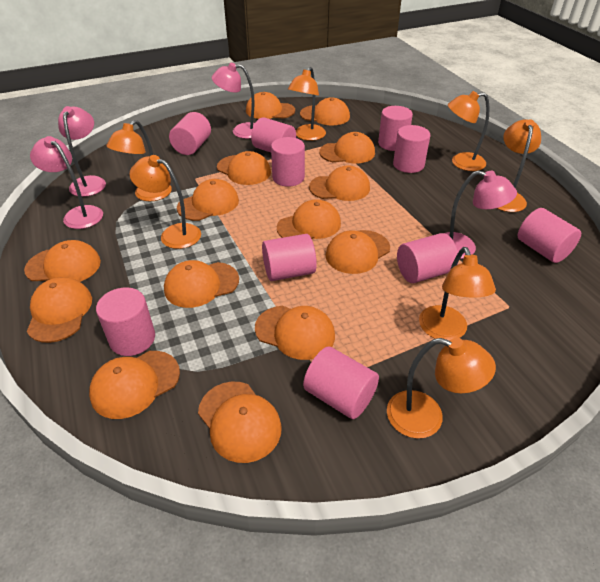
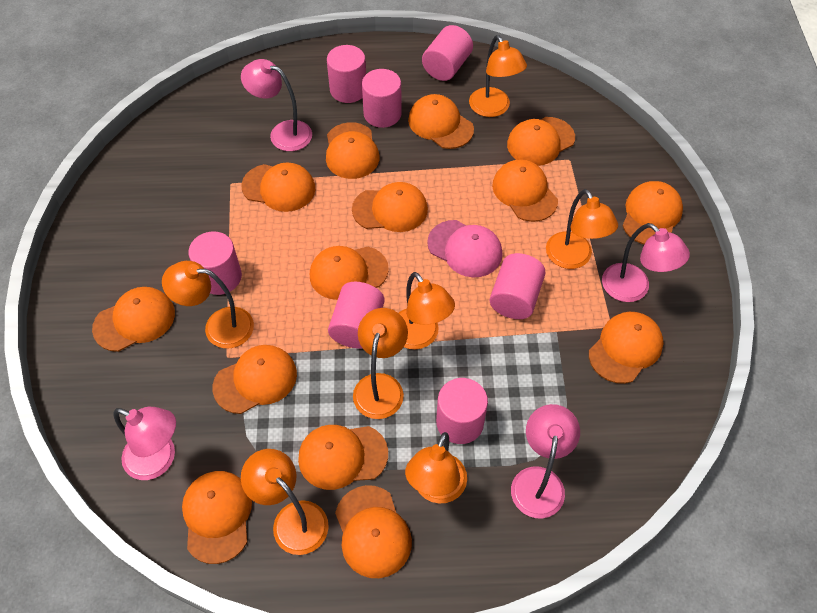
pink cap: 0 -> 1
pink cylinder: 10 -> 7

